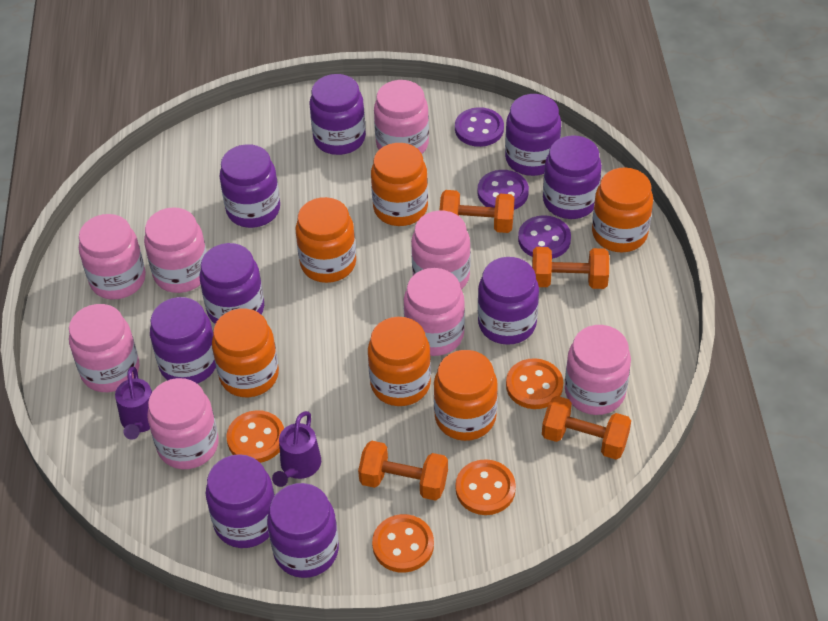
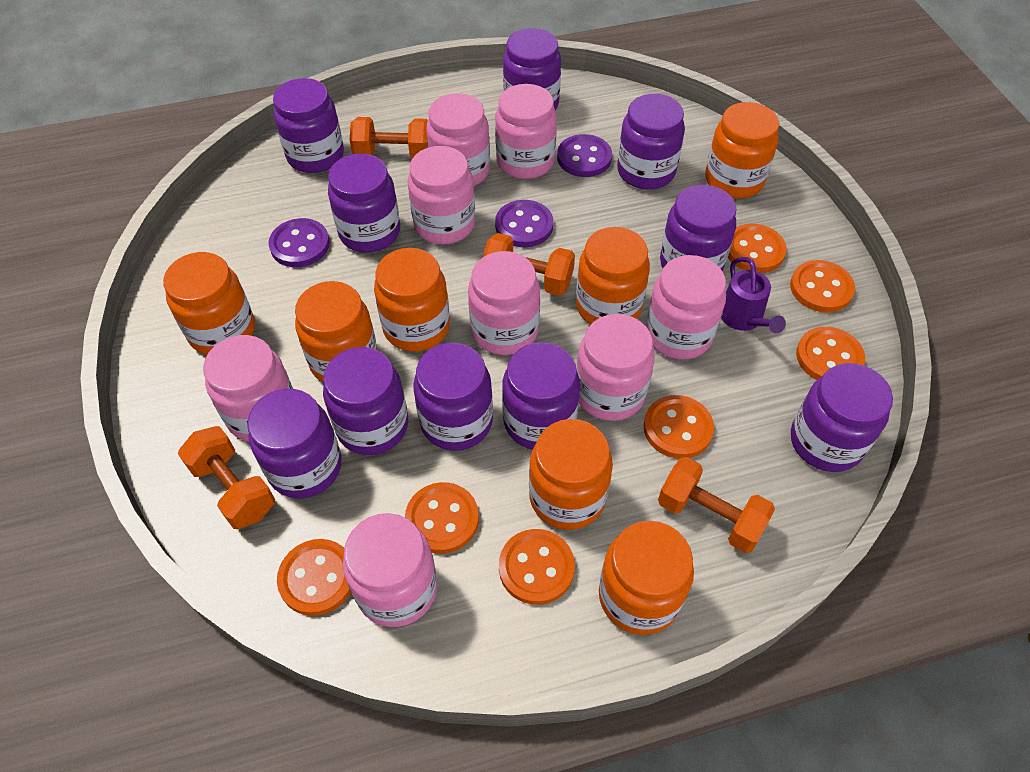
orange button: 4 -> 7
orange jar: 6 -> 7
purple jar: 9 -> 10
purple watering can: 2 -> 1

